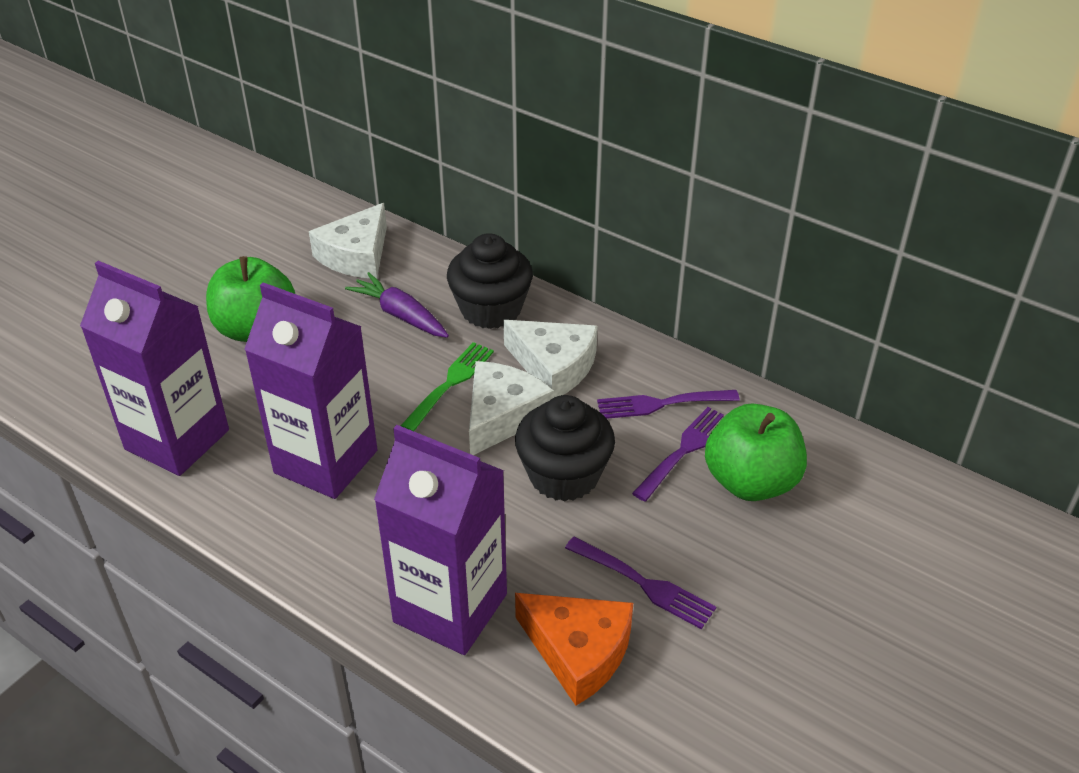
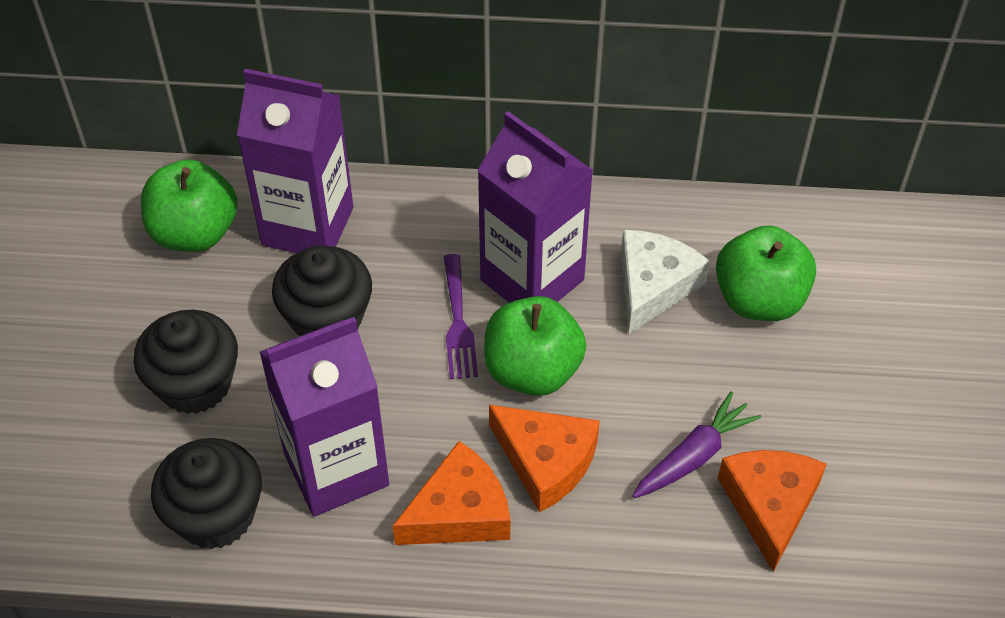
black cupcake: 2 -> 3
green apple: 2 -> 3
green fork: 1 -> 0
orange cheese: 1 -> 3
purple fork: 3 -> 1
white cheese: 3 -> 1

